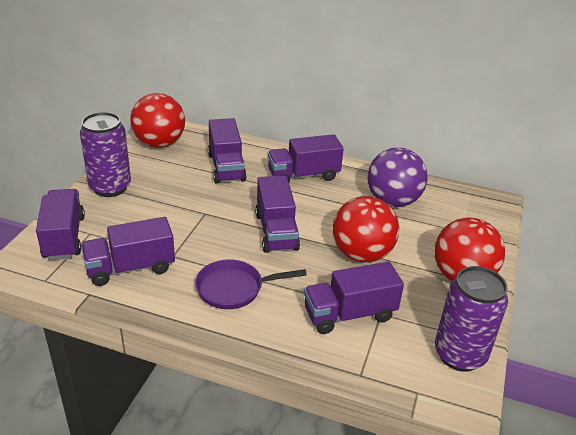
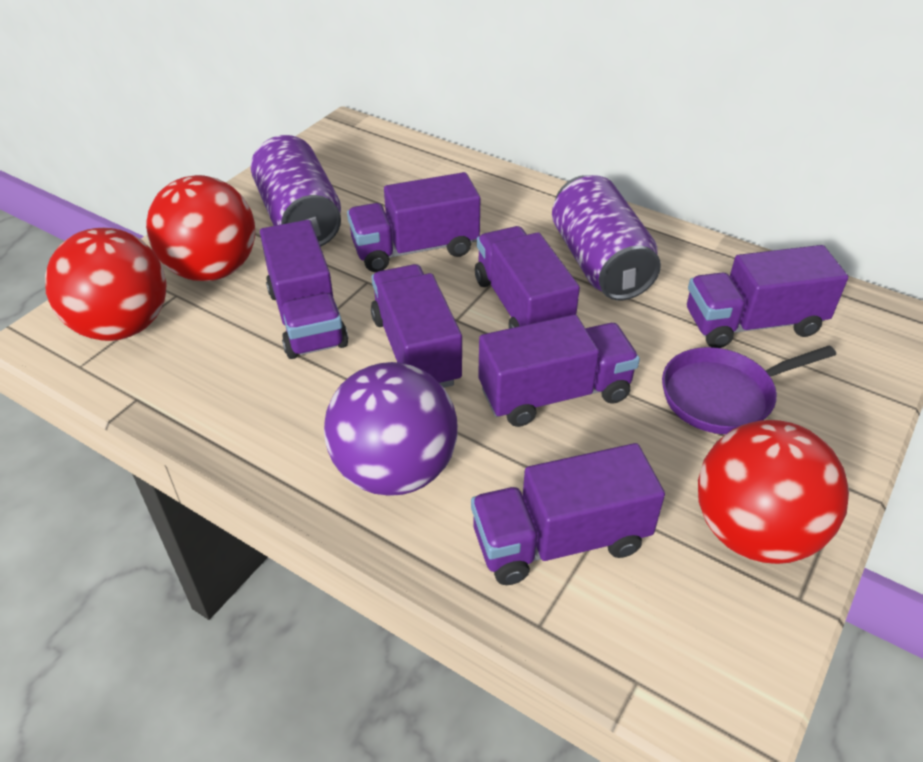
purple truck: 6 -> 7

